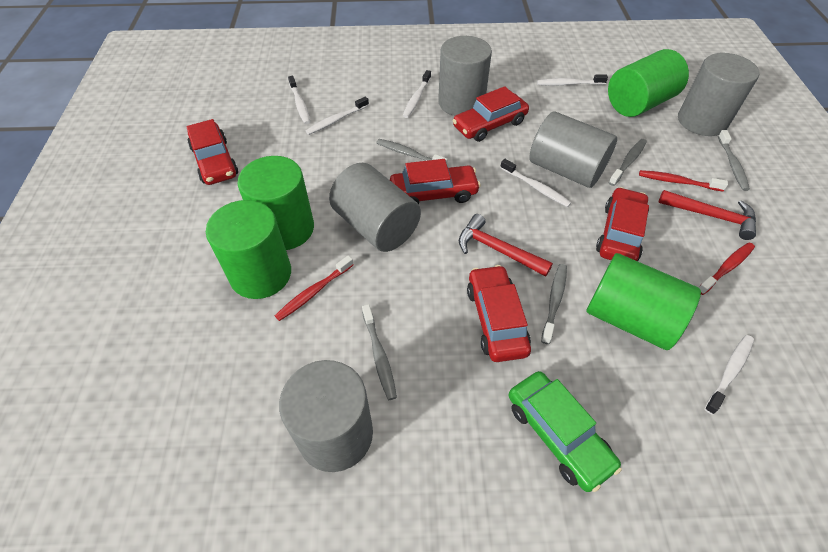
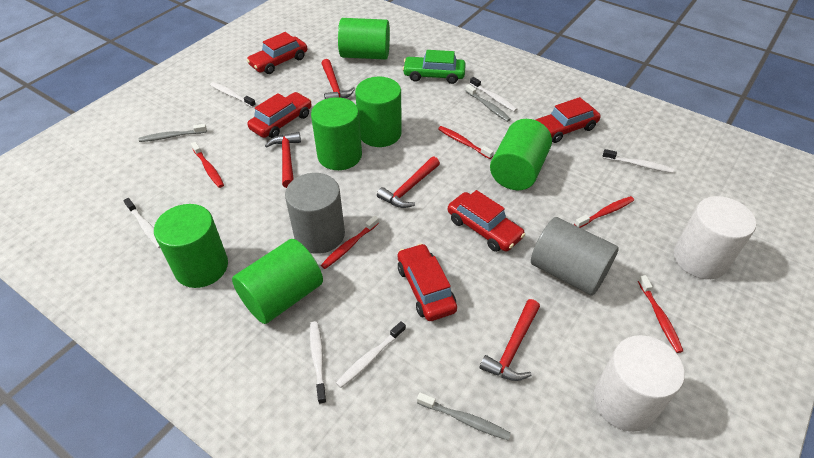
green cylinder: 4 -> 6
grey cylinder: 5 -> 2
grey toothbrush: 5 -> 3
red hammer: 2 -> 4
red toothbrush: 3 -> 5
white cylinder: 0 -> 2

